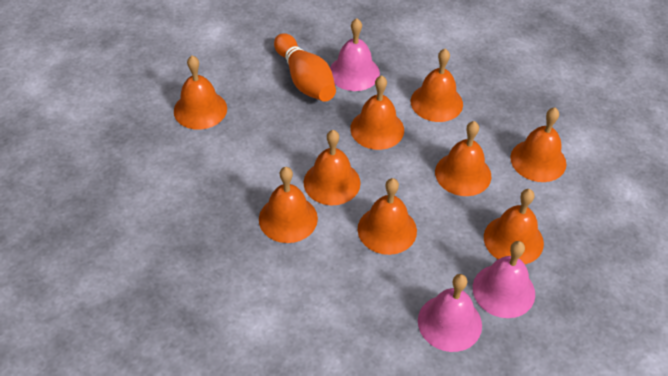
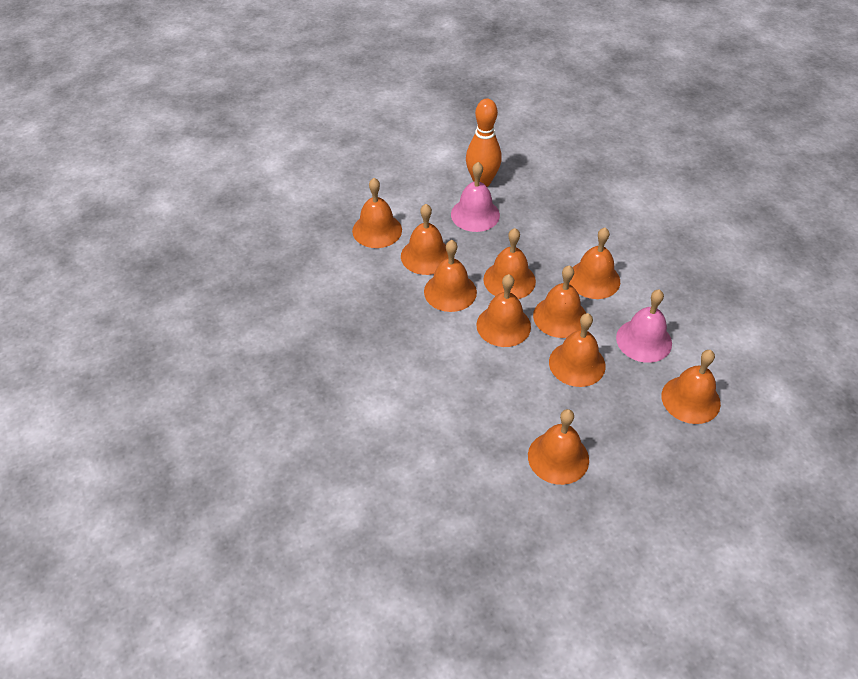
orange bell: 9 -> 10
pink bell: 3 -> 2

